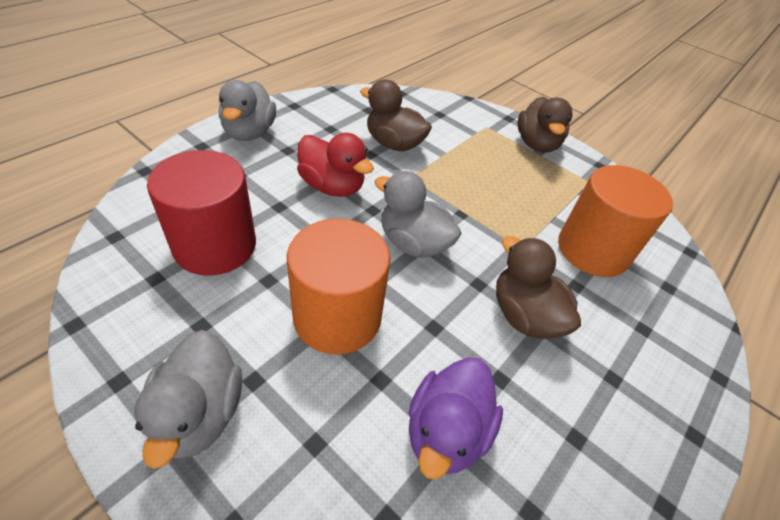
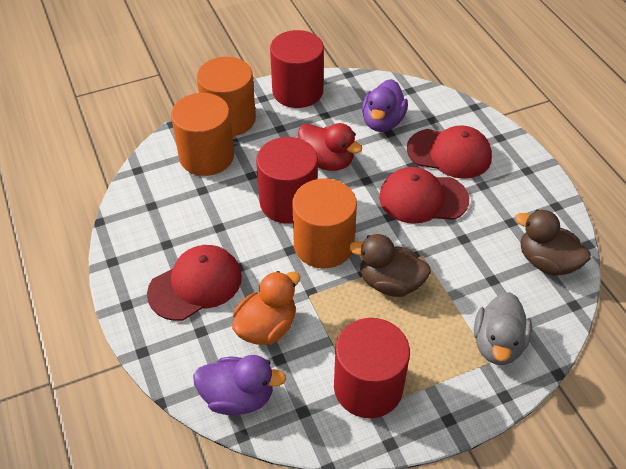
brown duck: 3 -> 2
grey duck: 3 -> 1
orange cylinder: 2 -> 3
orange duck: 0 -> 1
purple duck: 1 -> 2
red cap: 0 -> 3
red cylinder: 1 -> 3

